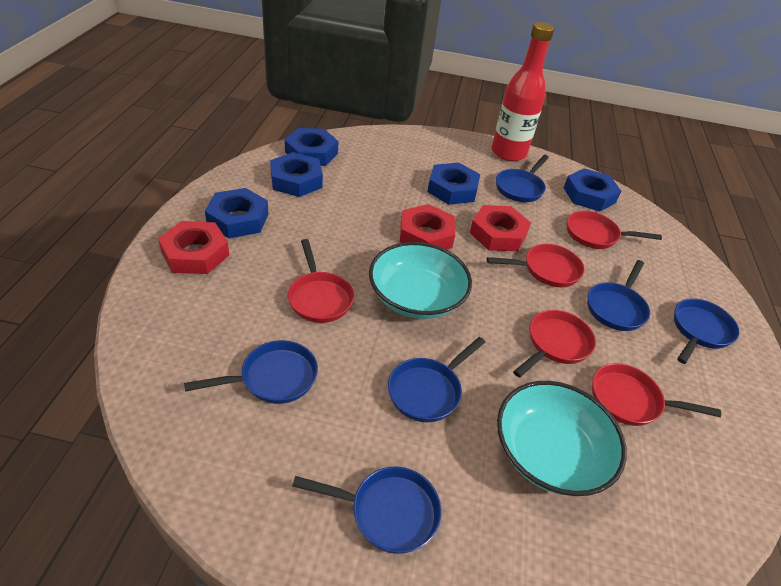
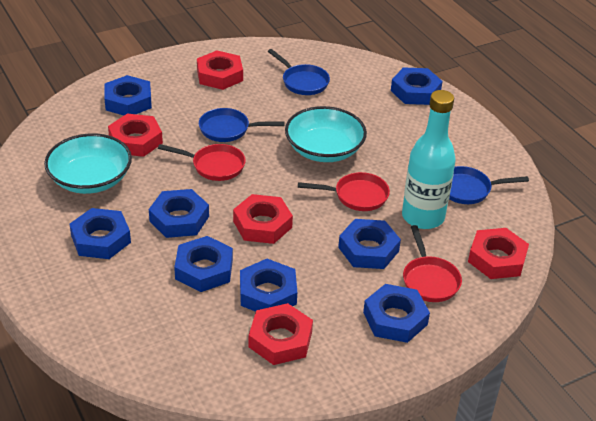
blue nut: 5 -> 8
blue pan: 6 -> 3
red bottle: 1 -> 0
red nut: 3 -> 5
red pan: 5 -> 3
turquoise bottle: 0 -> 1

